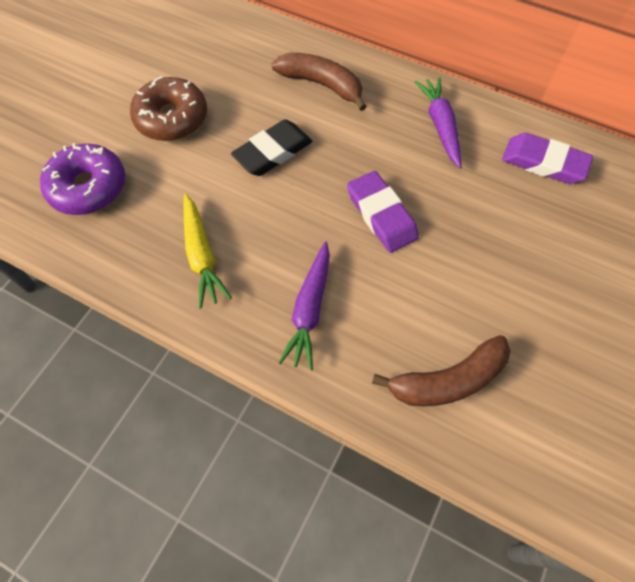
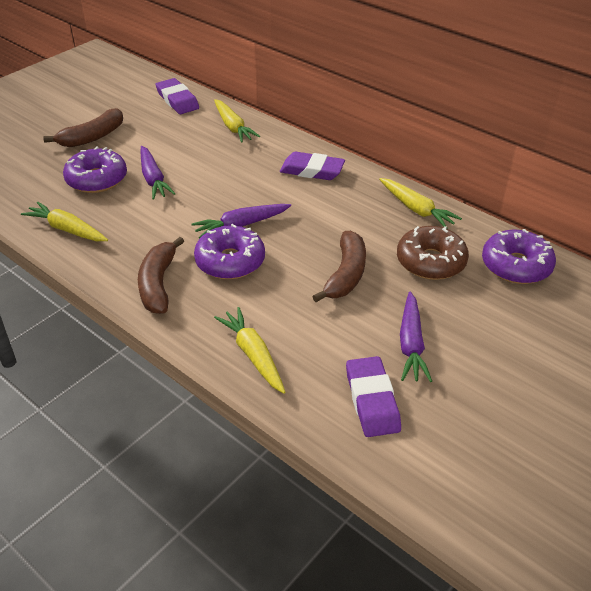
black eraser: 1 -> 0
brown banana: 2 -> 3
purple carrot: 2 -> 3
purple donut: 1 -> 3
purple eraser: 2 -> 3
yellow carrot: 1 -> 4

